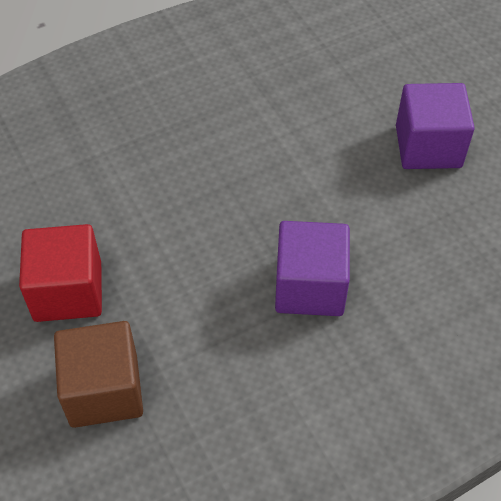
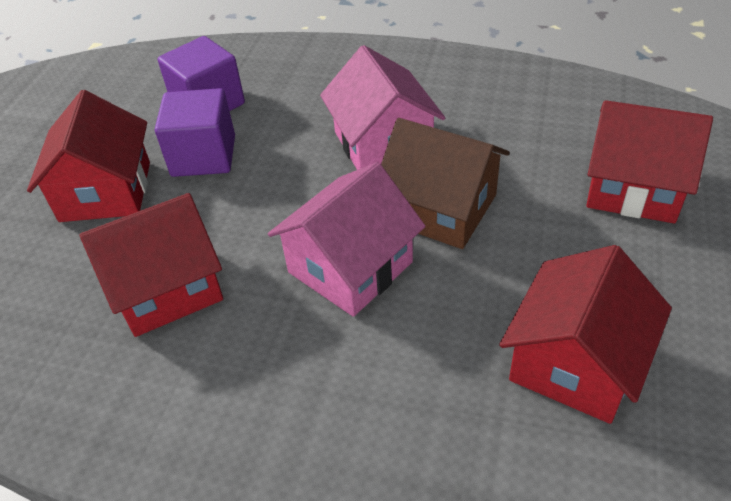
brown cube: 1 -> 0
brown house: 0 -> 1
pink house: 0 -> 2
red cube: 1 -> 0
red house: 0 -> 4

